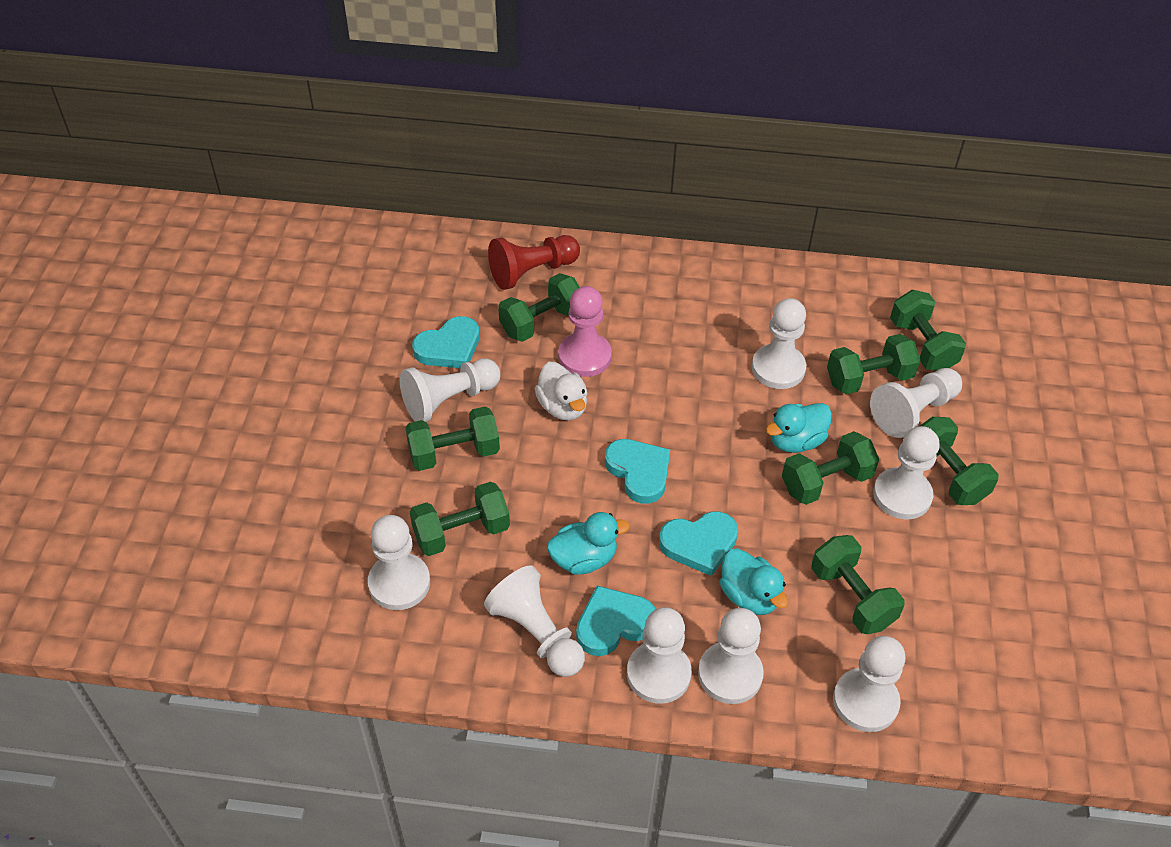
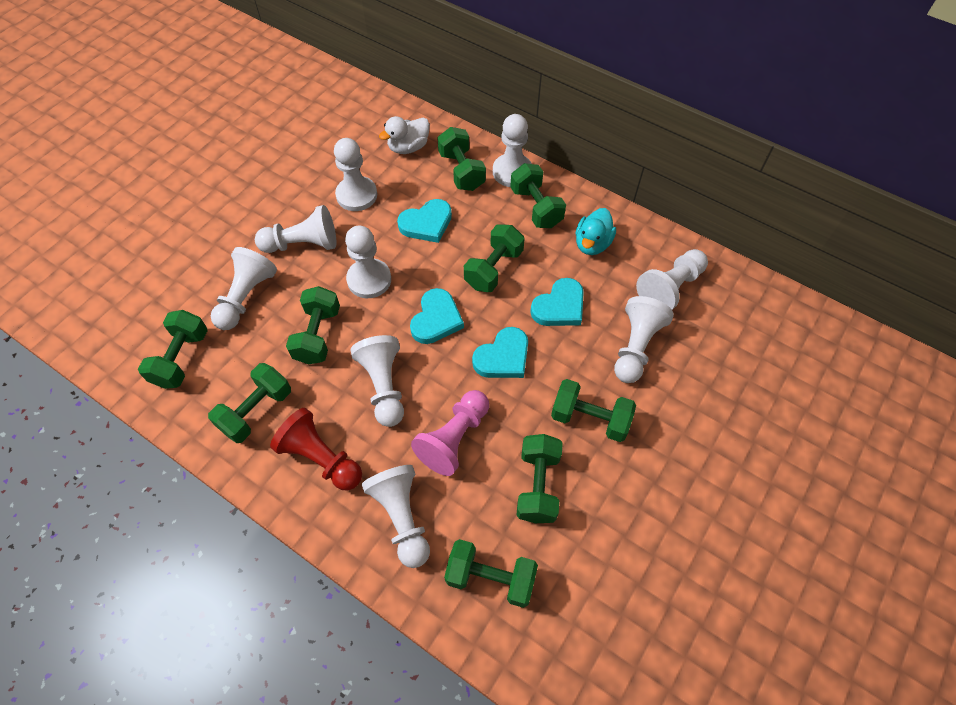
green dumbbell: 8 -> 9
turquoise duck: 3 -> 1

